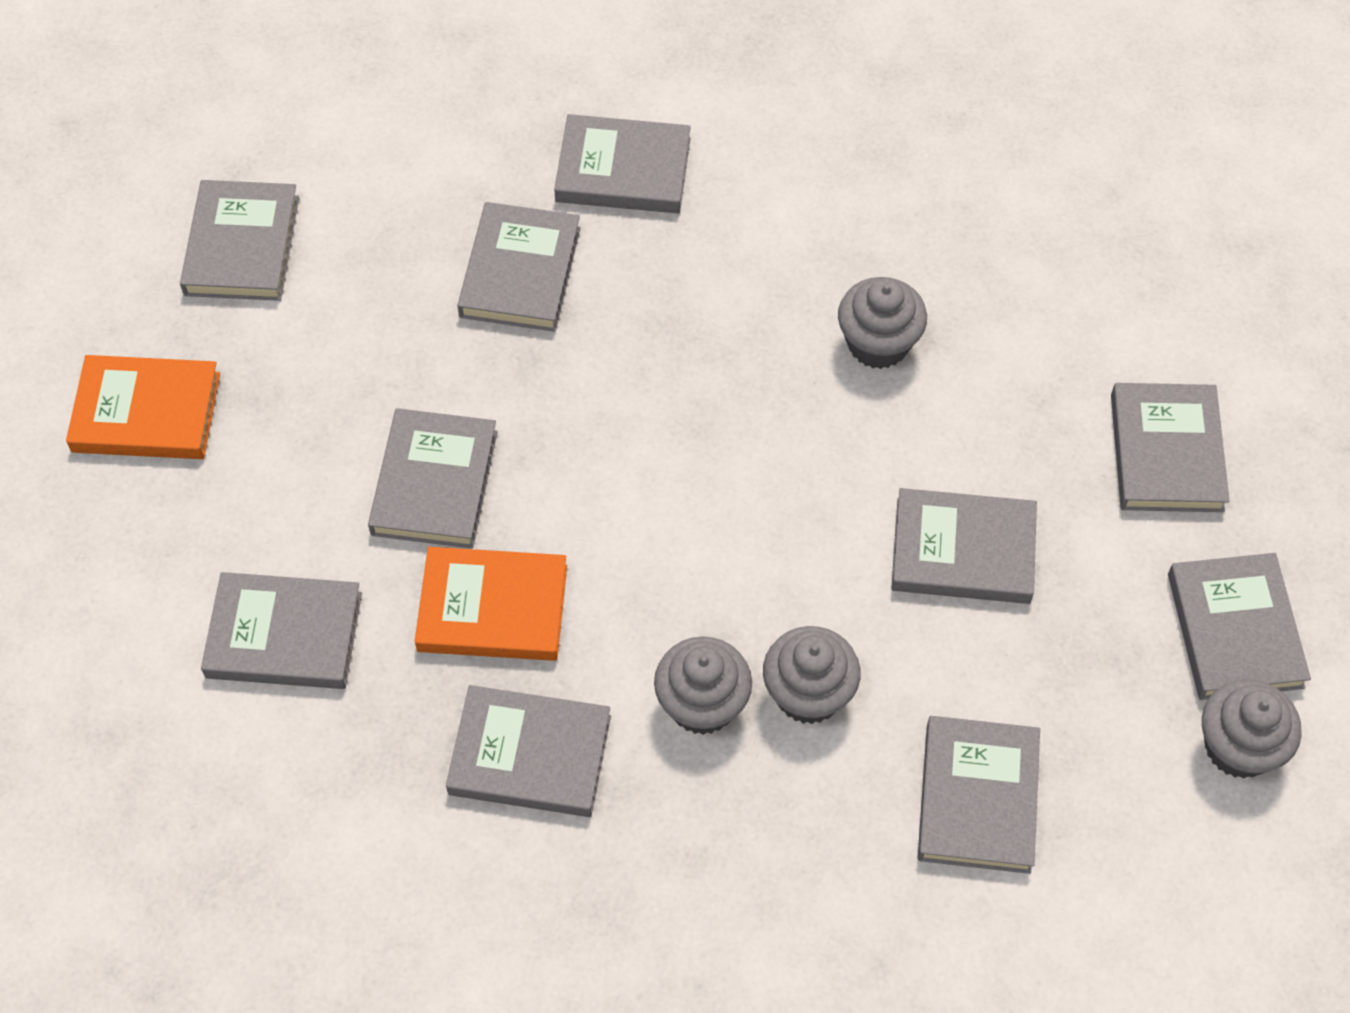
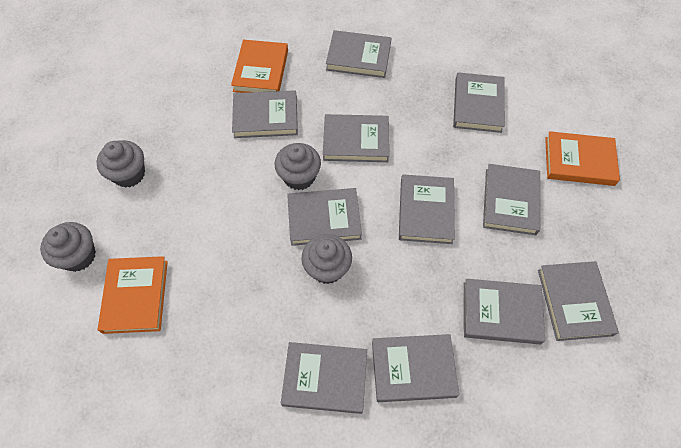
grey book: 10 -> 11
orange book: 2 -> 3

